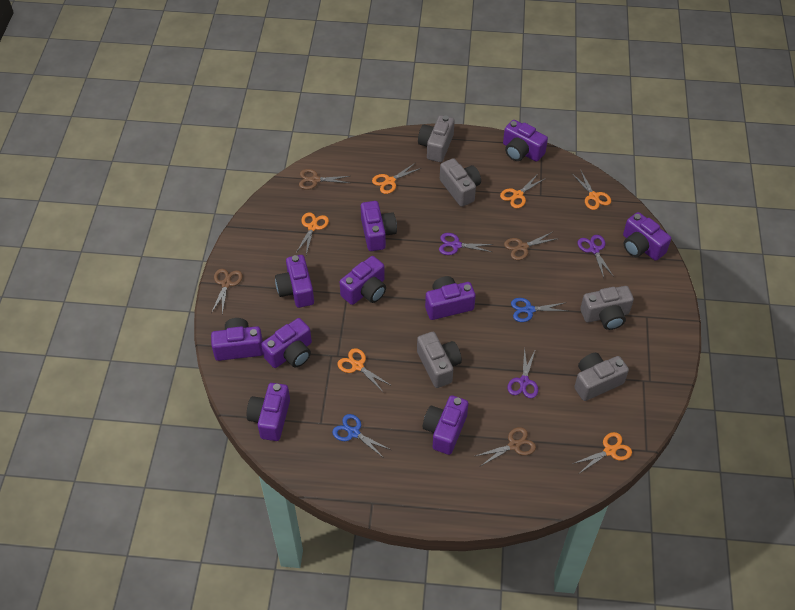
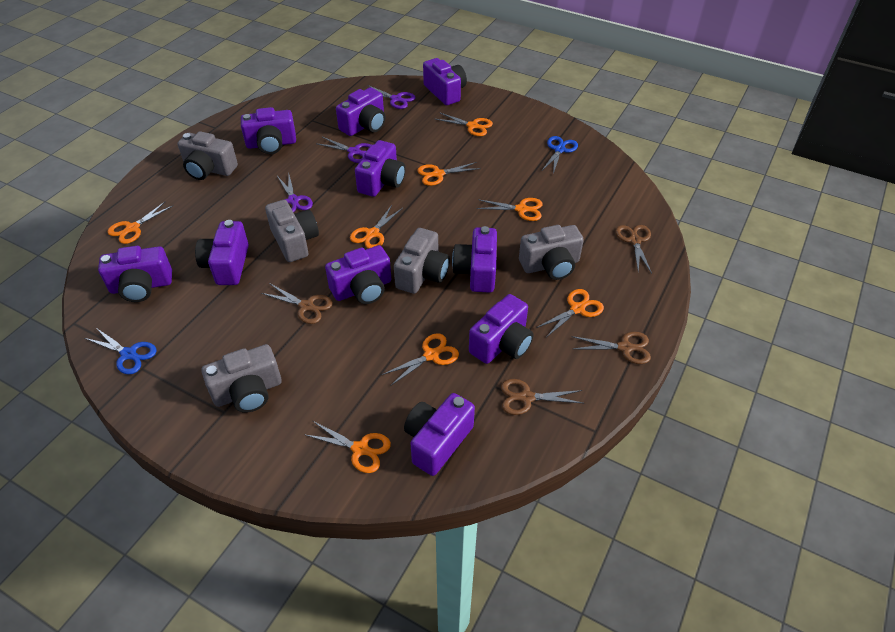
orange scissors: 6 -> 8

